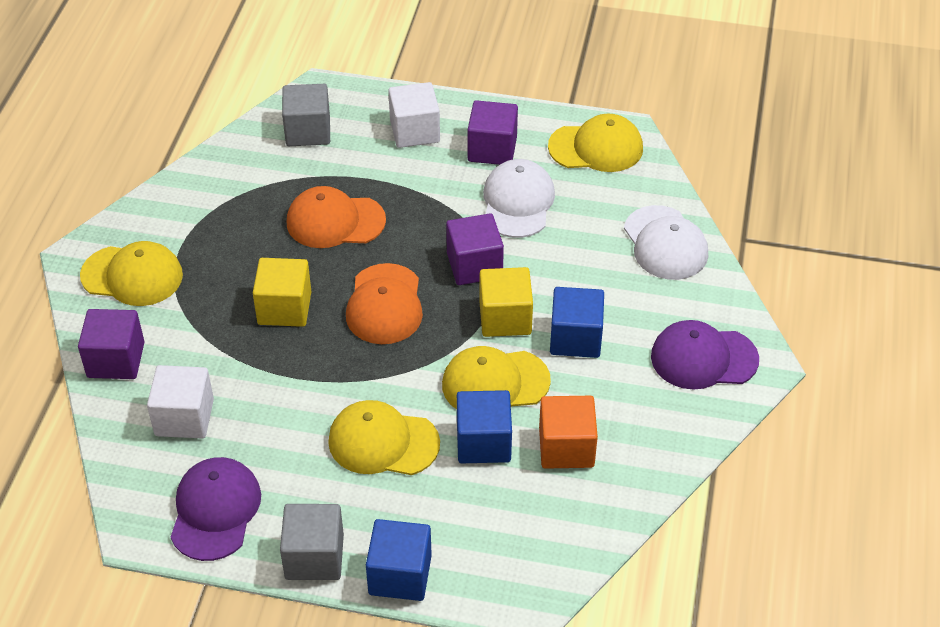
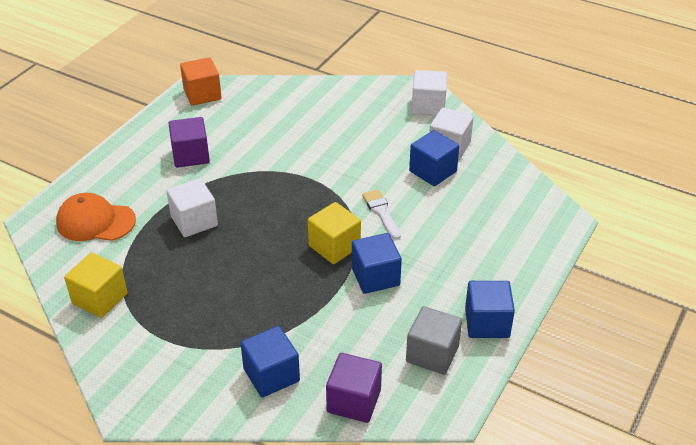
blue cube: 3 -> 4
grey cube: 2 -> 1
orange cap: 2 -> 1
purple cap: 2 -> 0
purple cube: 3 -> 2
white brush: 0 -> 1
white cap: 2 -> 0
white cube: 2 -> 3
yellow cap: 4 -> 0

